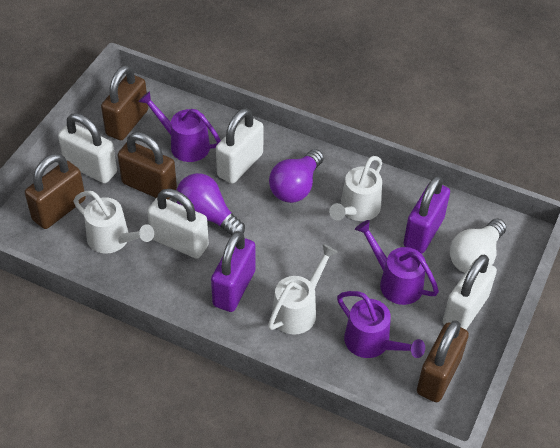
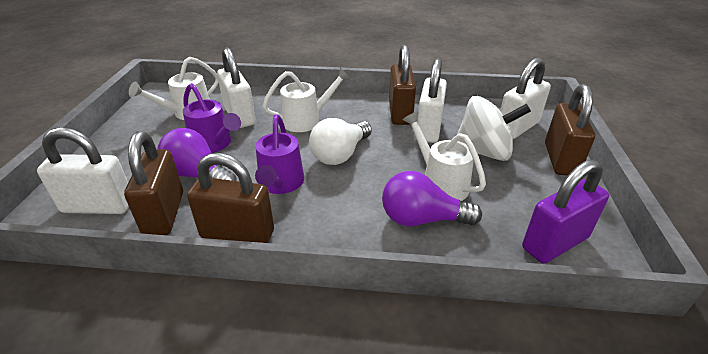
purple padlock: 2 -> 1
purple watering can: 3 -> 2
white spinning top: 0 -> 1

